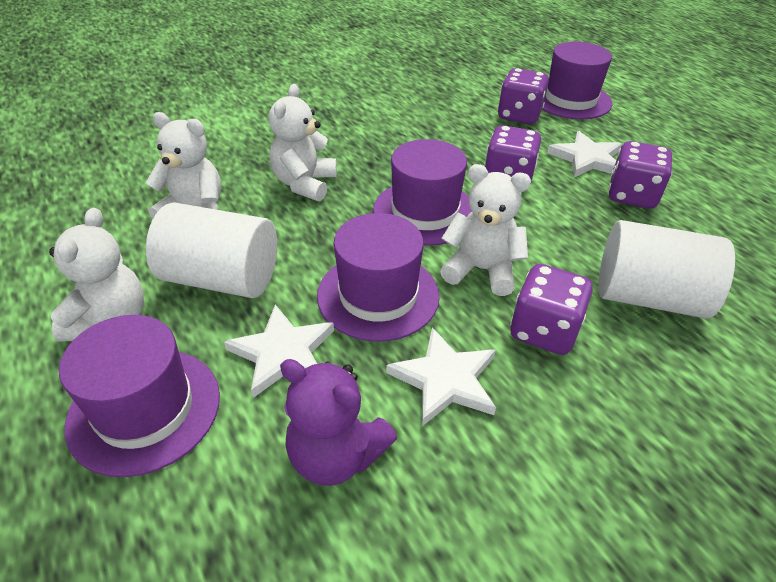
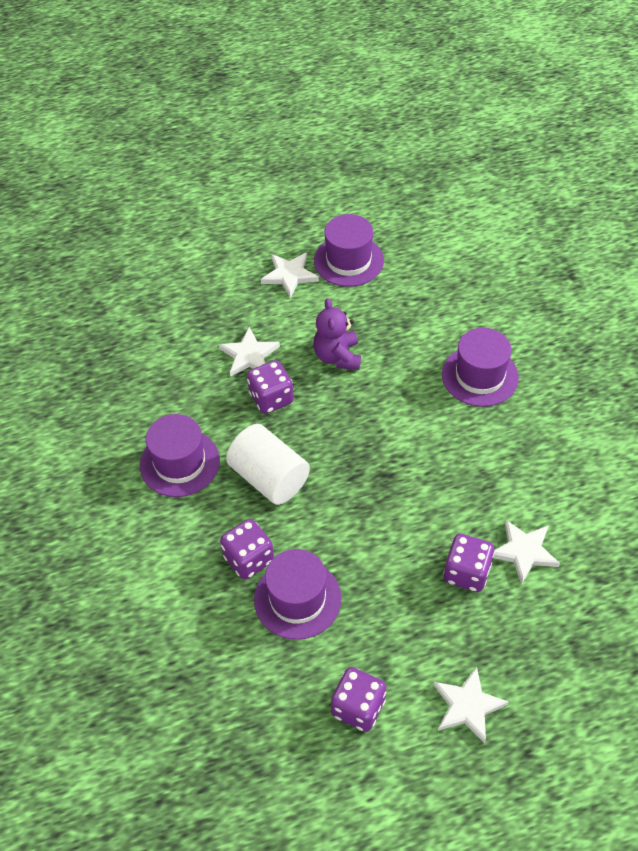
white cylinder: 2 -> 1
white star: 3 -> 4
white teddy bear: 4 -> 0

